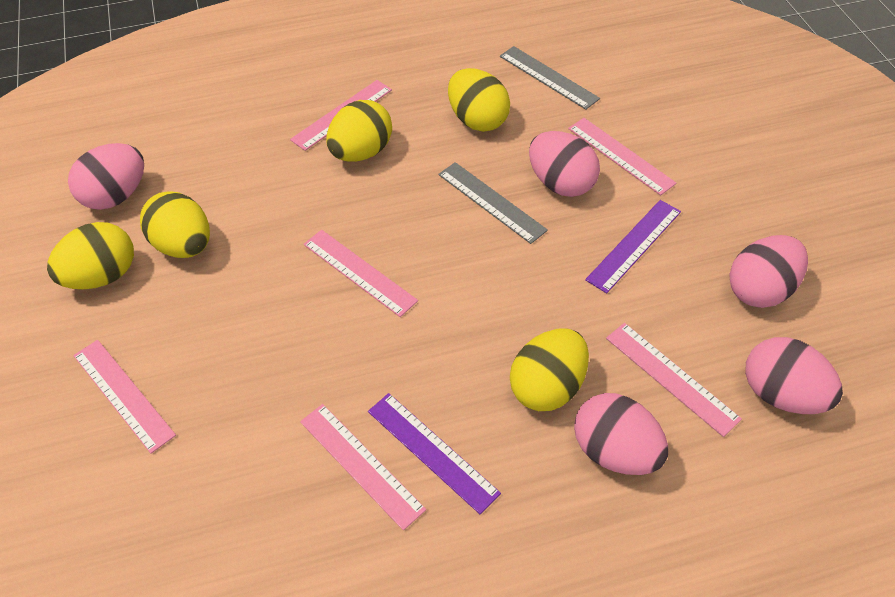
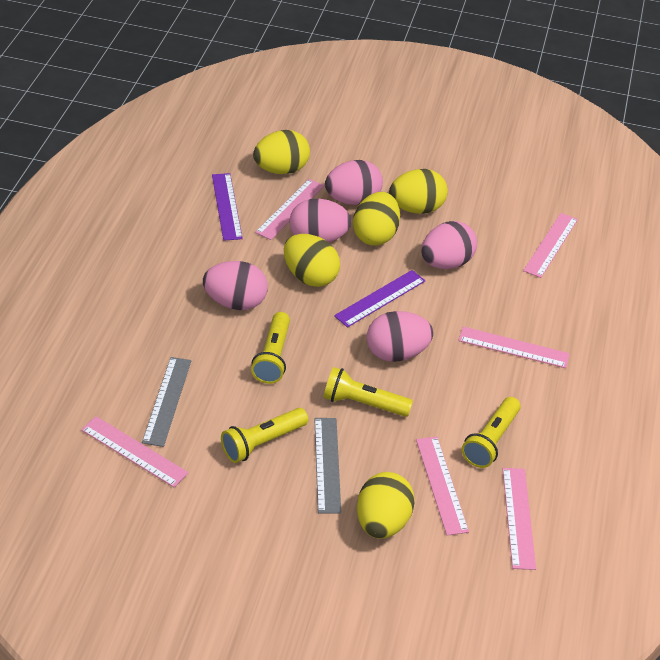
yellow flashlight: 0 -> 4

